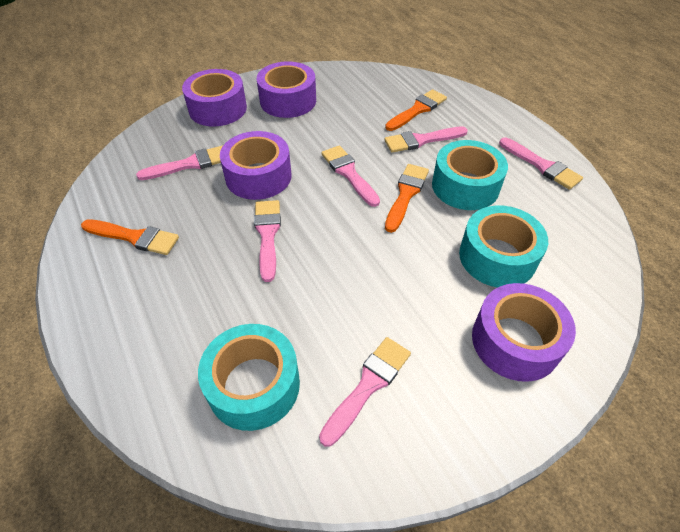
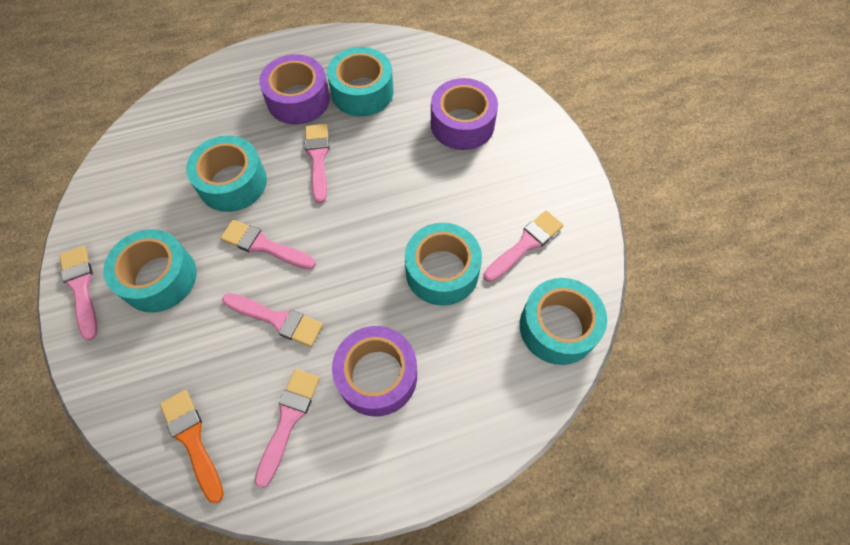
orange brush: 3 -> 1
purple tape: 4 -> 3
turquoise tape: 3 -> 5

